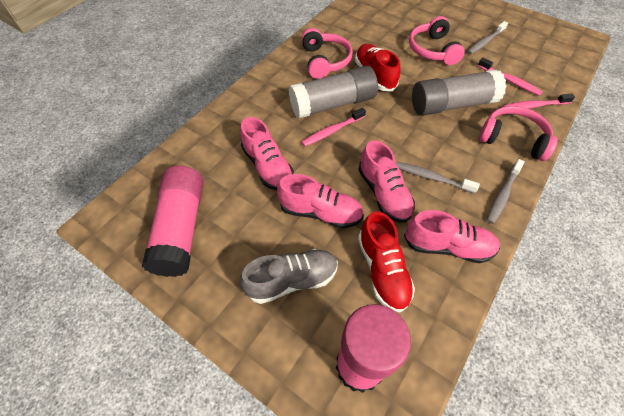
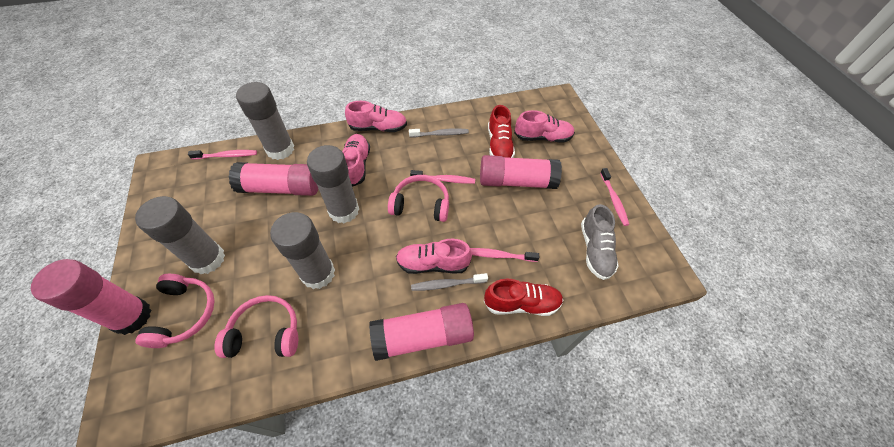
grey glue stick: 2 -> 4
grey toothbrush: 3 -> 2
pink glue stick: 2 -> 4
pink toothbrush: 3 -> 4

